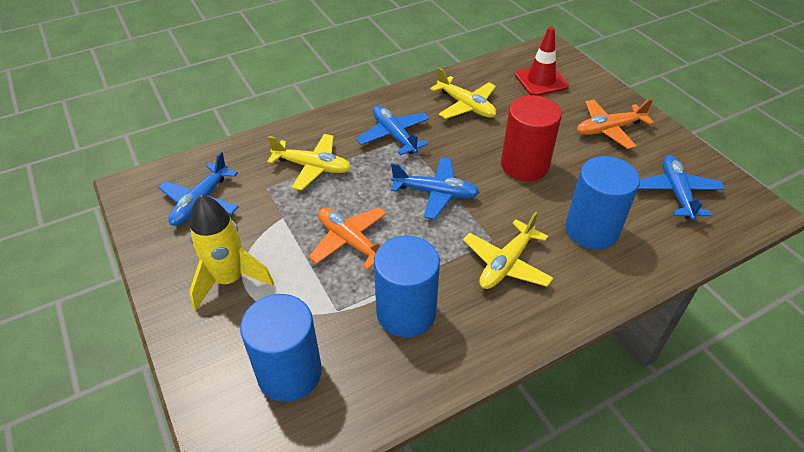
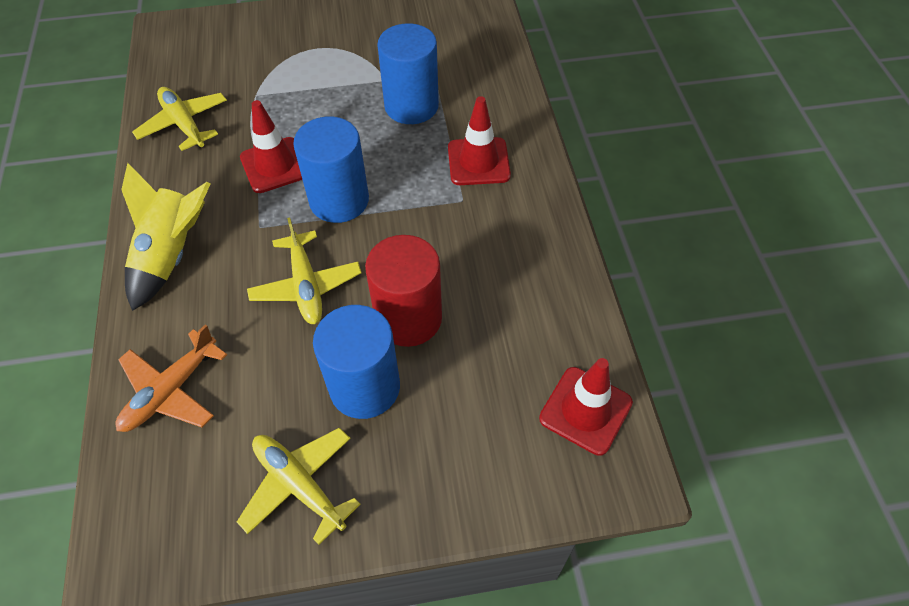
blue plane: 4 -> 0
orange plane: 2 -> 1
red traffic cone: 1 -> 3

